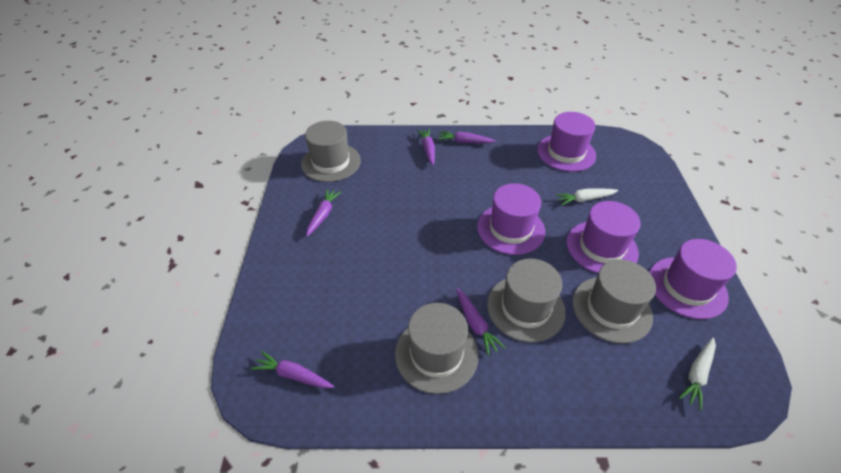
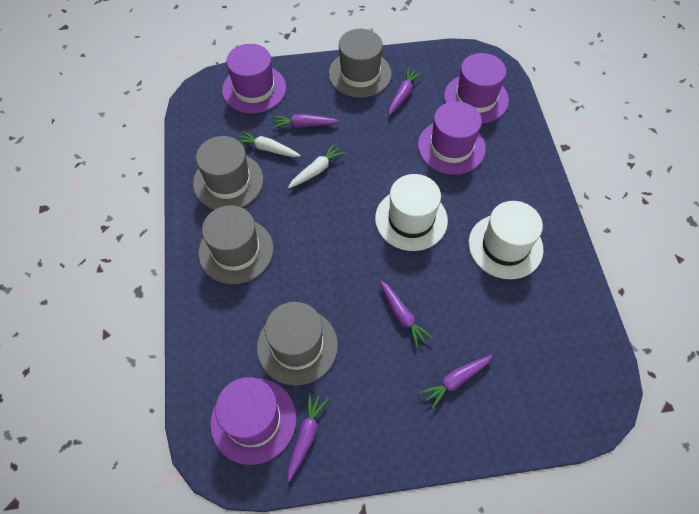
white hat: 0 -> 2

